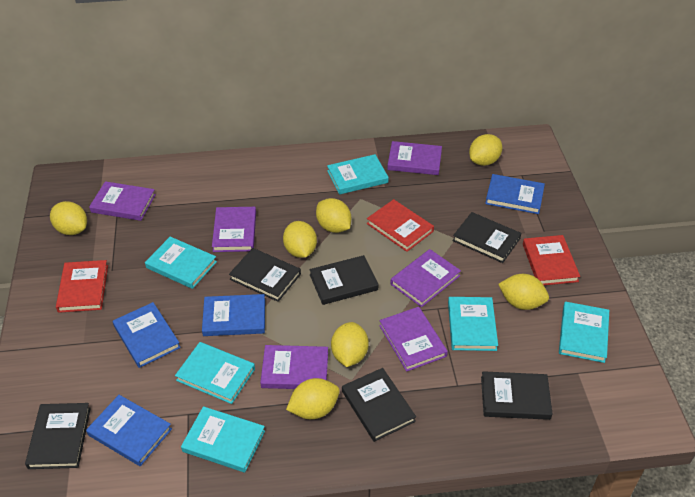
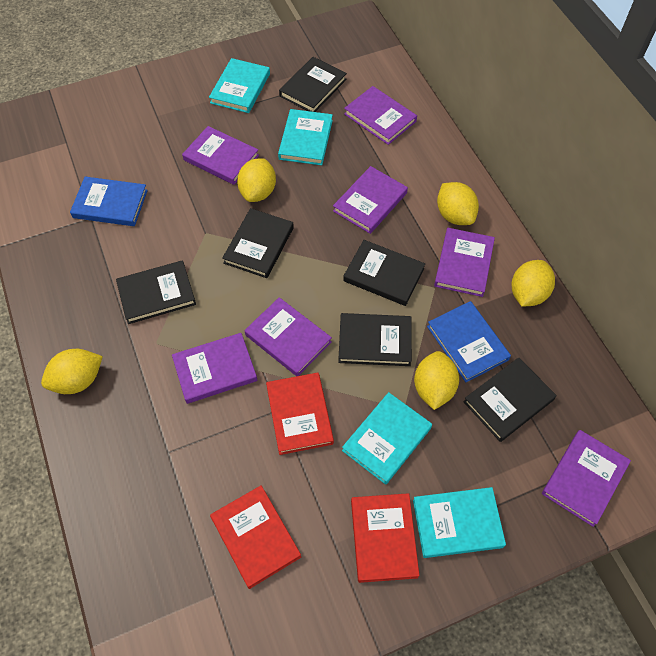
blue book: 4 -> 2
purple book: 6 -> 7
turquoise book: 6 -> 4
yellow lemon: 7 -> 5

